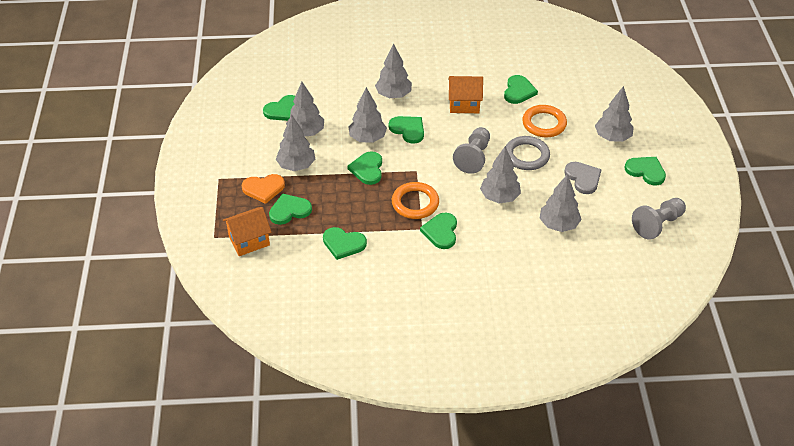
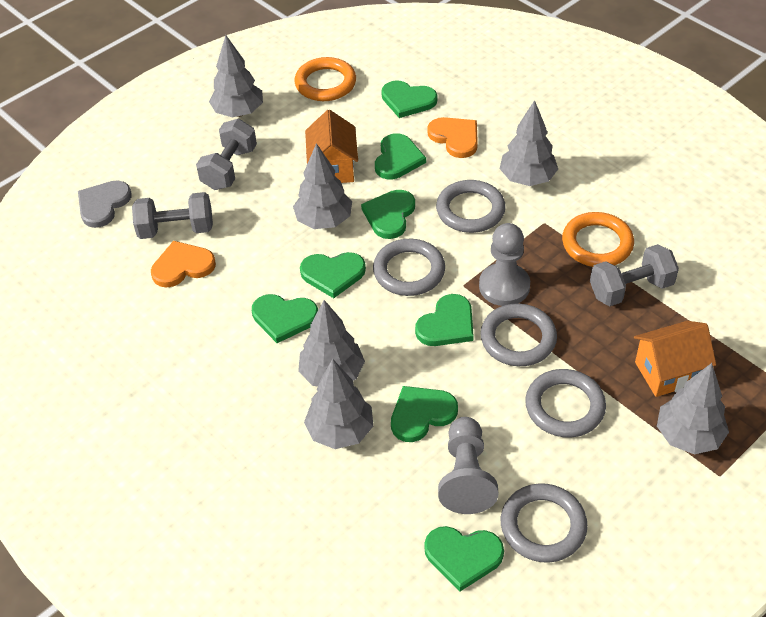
grey dumbbell: 0 -> 3
grey ring: 1 -> 5
grey tree: 7 -> 6
orange heart: 1 -> 2

